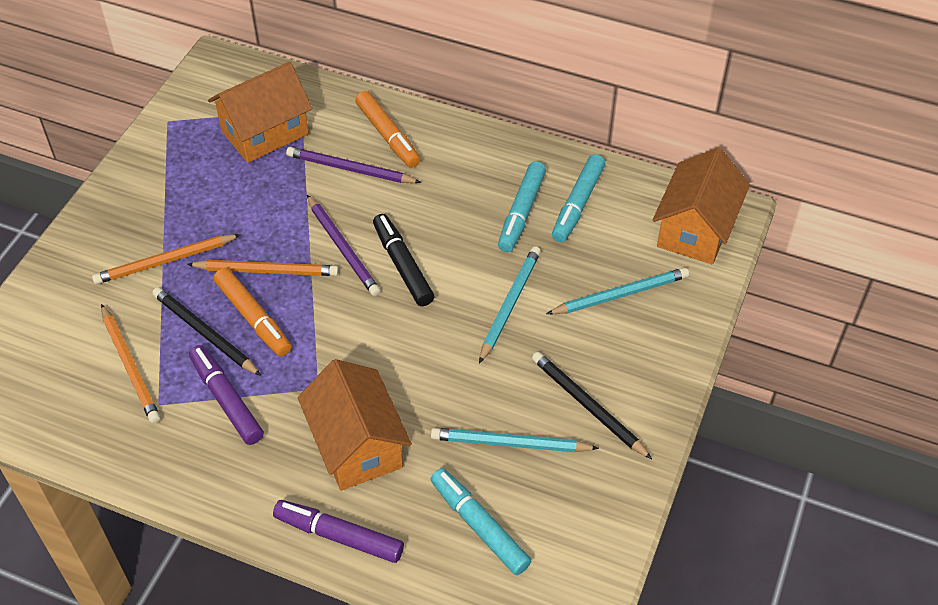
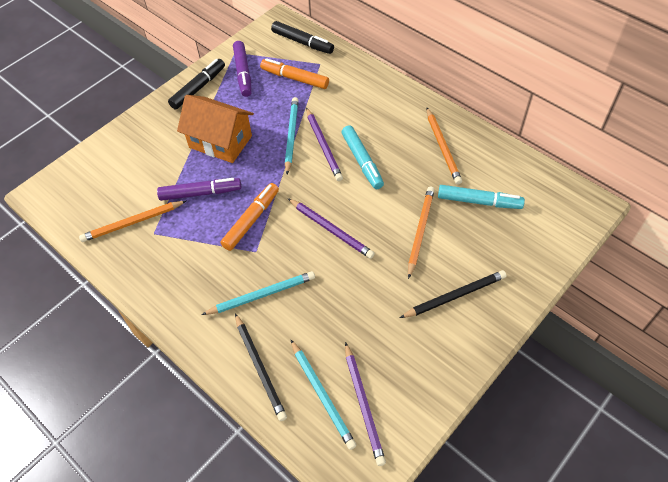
black marker: 1 -> 2
orange house: 3 -> 1
purple pencil: 2 -> 3
turquoise marker: 3 -> 2

